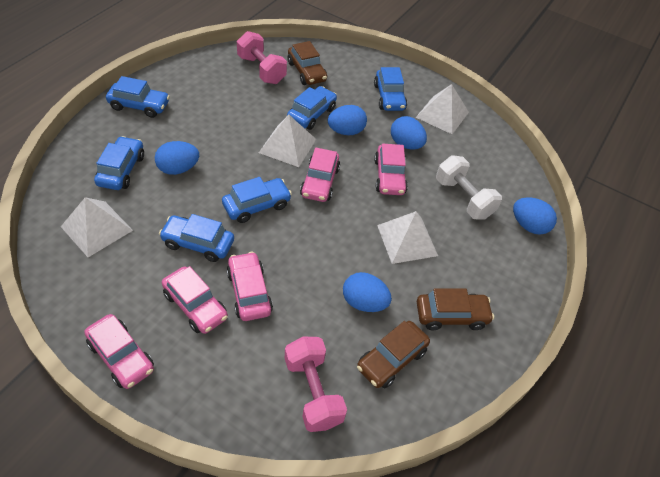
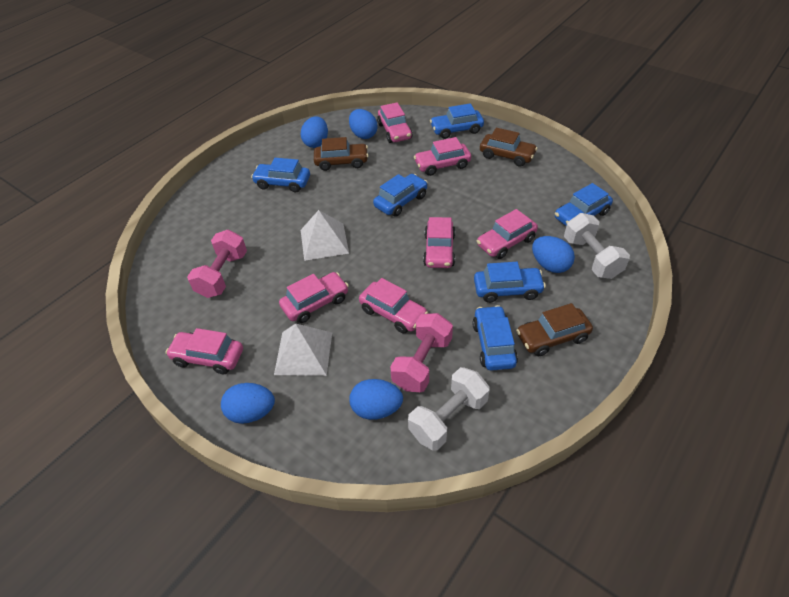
pink car: 5 -> 7
white dumbbell: 1 -> 2
white pyramid: 4 -> 2

